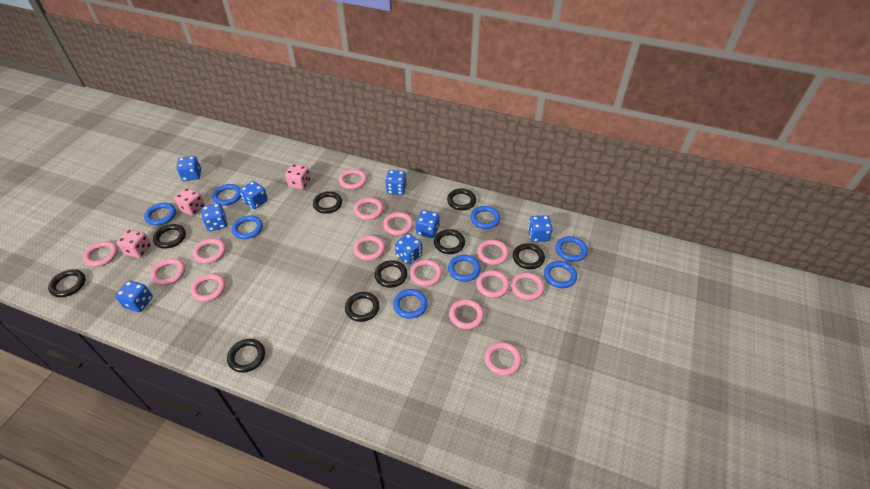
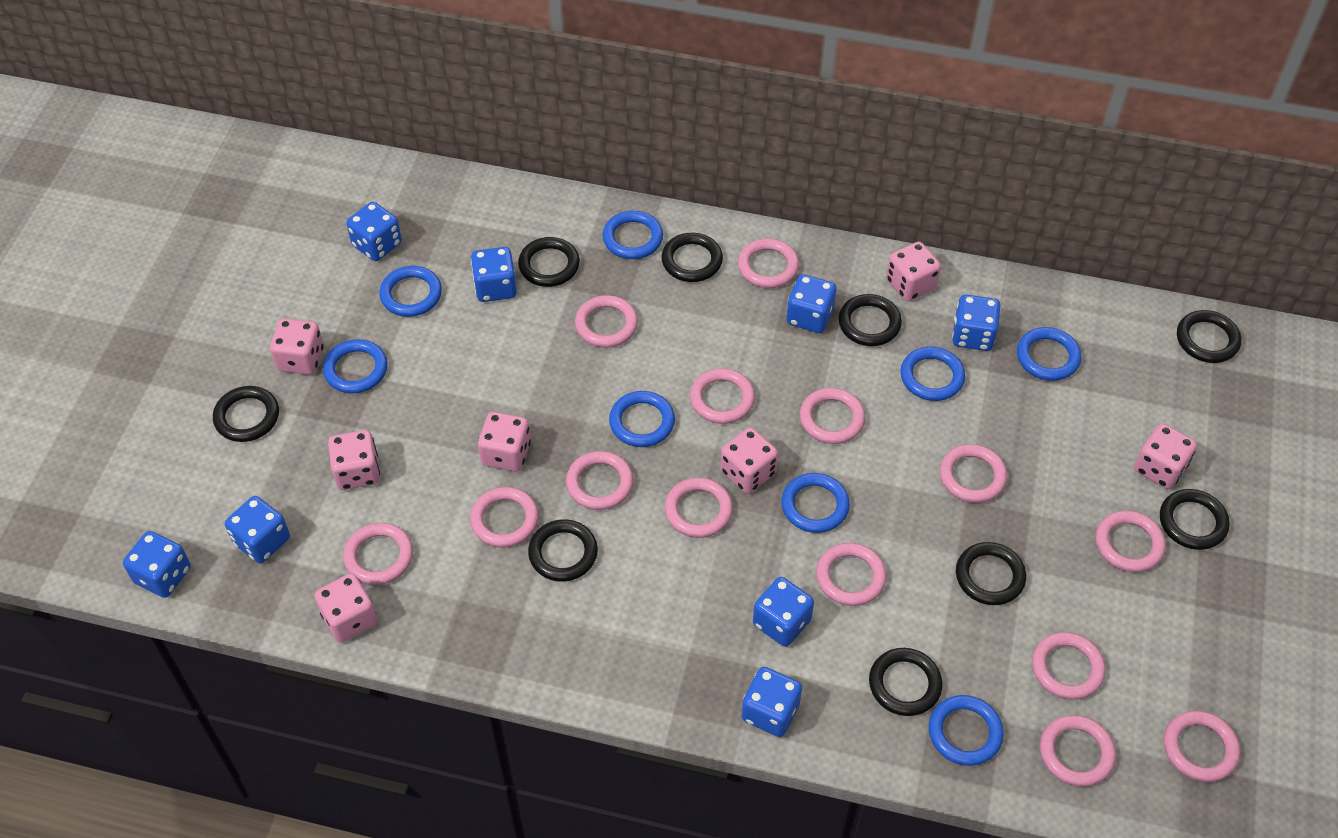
pink dice: 3 -> 7

